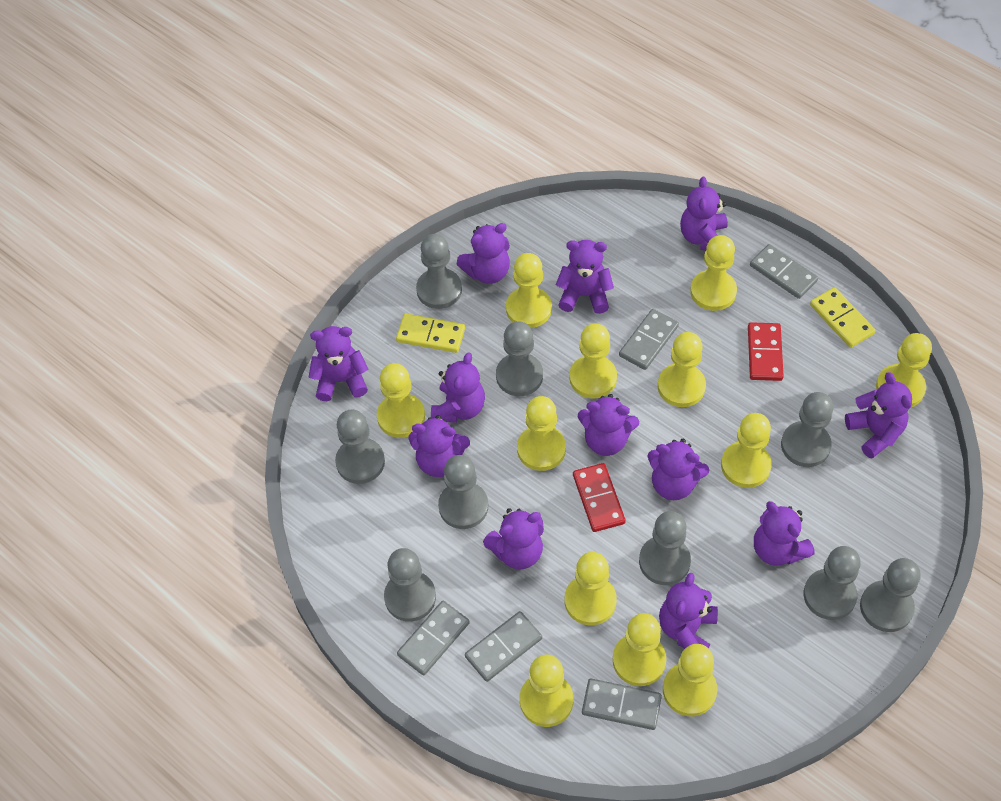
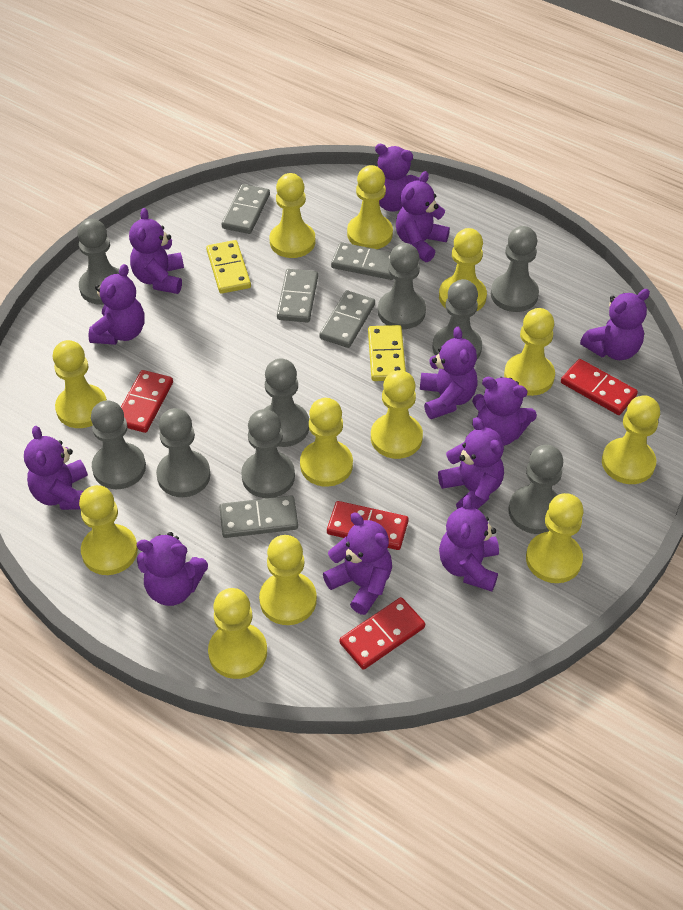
red domino: 2 -> 4

